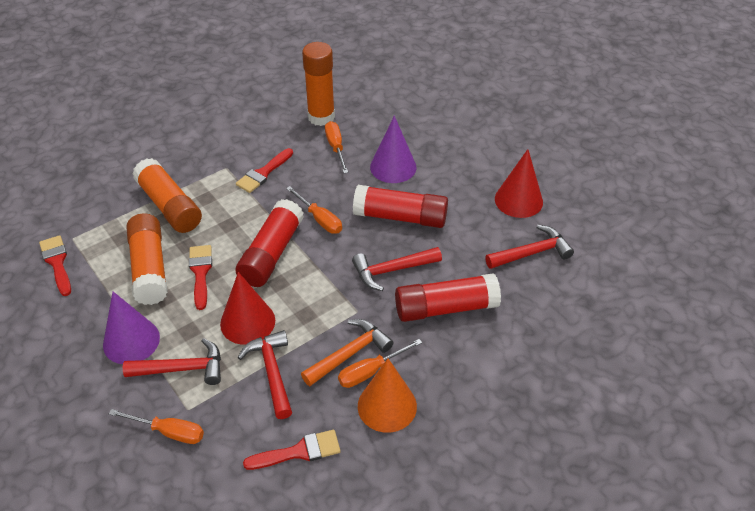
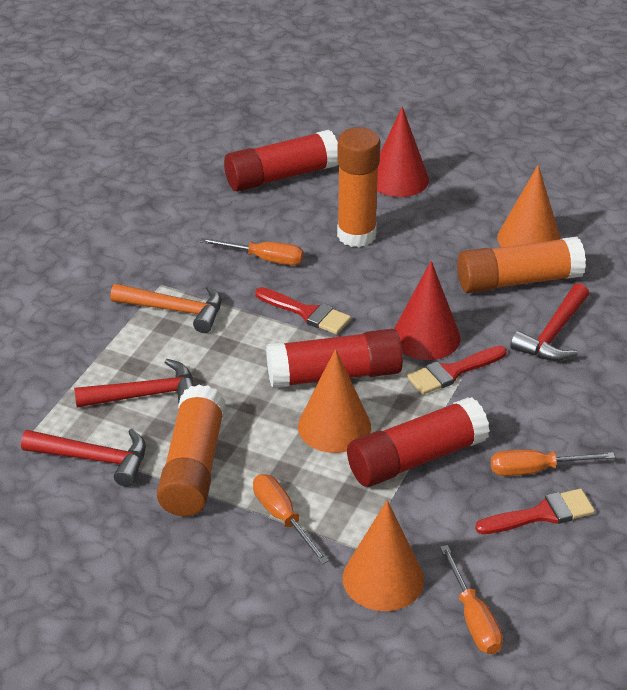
orange cone: 1 -> 3
purple cone: 2 -> 0
red brush: 4 -> 3
red hammer: 4 -> 3

